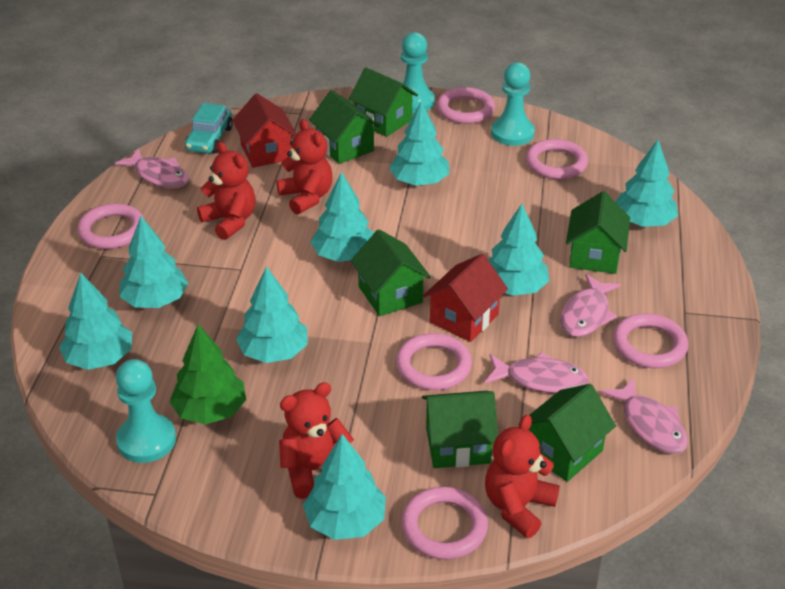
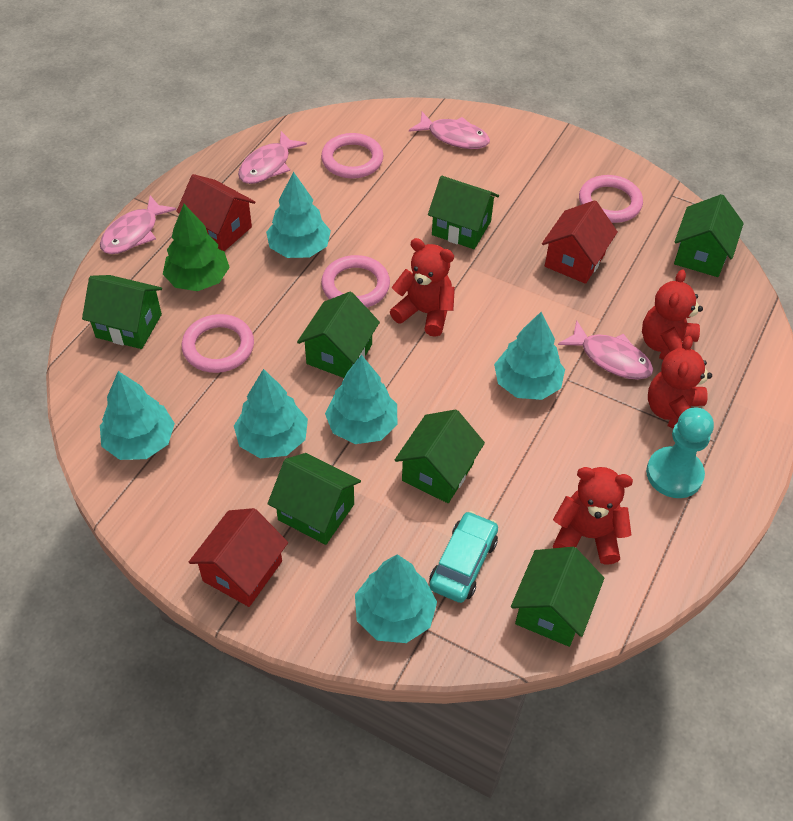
green house: 6 -> 7
pink ring: 6 -> 4
red house: 2 -> 3
turquoise pawn: 3 -> 1
turquoise tree: 8 -> 6

